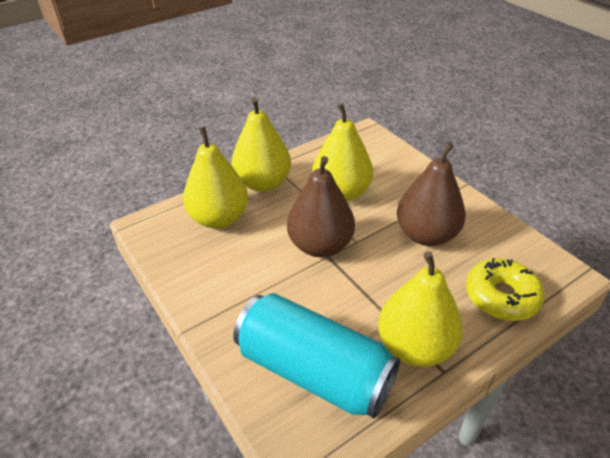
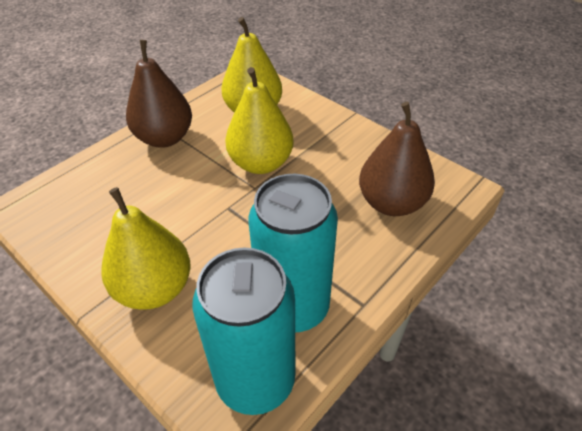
turquoise can: 1 -> 2
yellow donut: 1 -> 0
yellow pear: 4 -> 3

